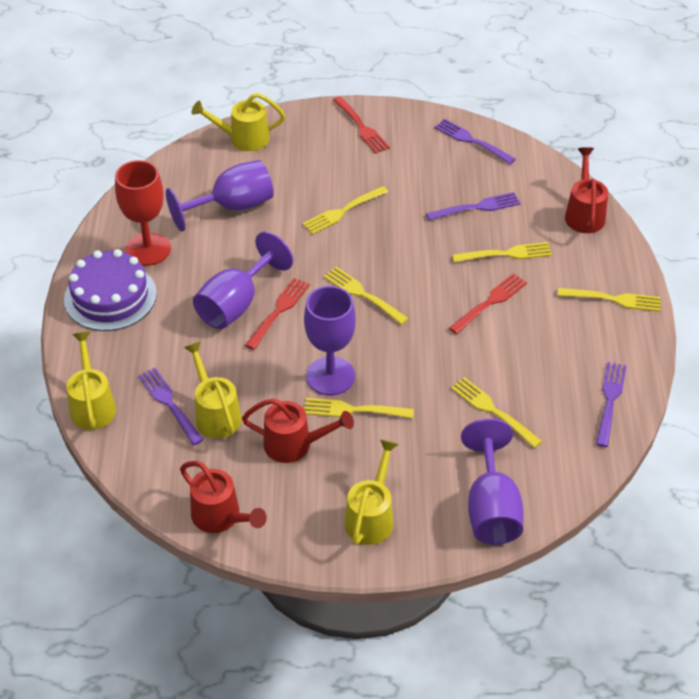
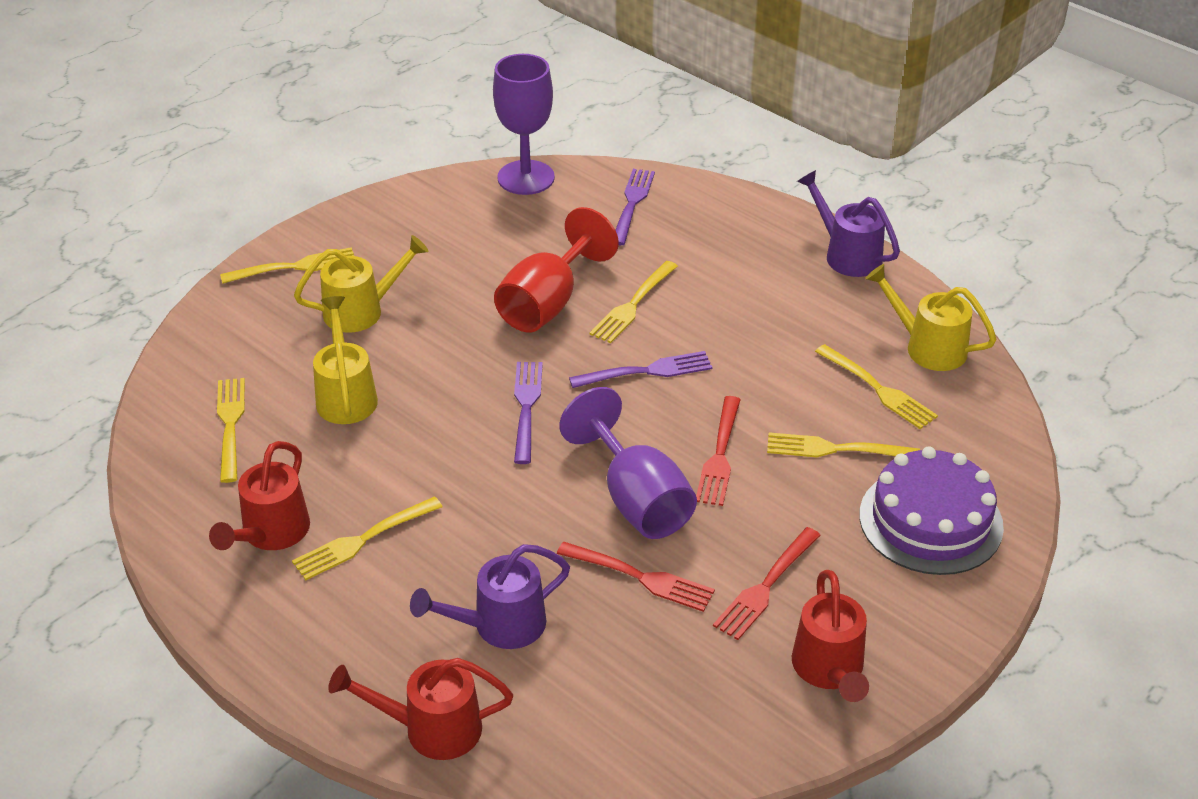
purple fork: 4 -> 3
purple goblet: 4 -> 2
purple watering can: 0 -> 2
yellow watering can: 4 -> 3

